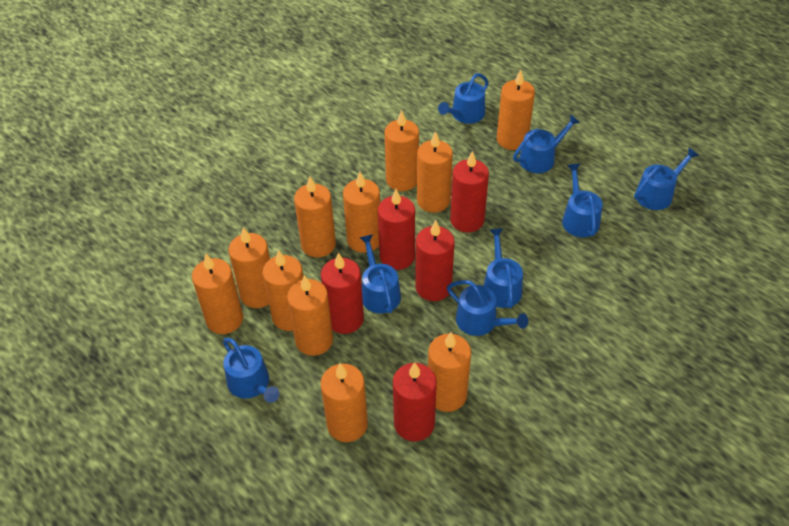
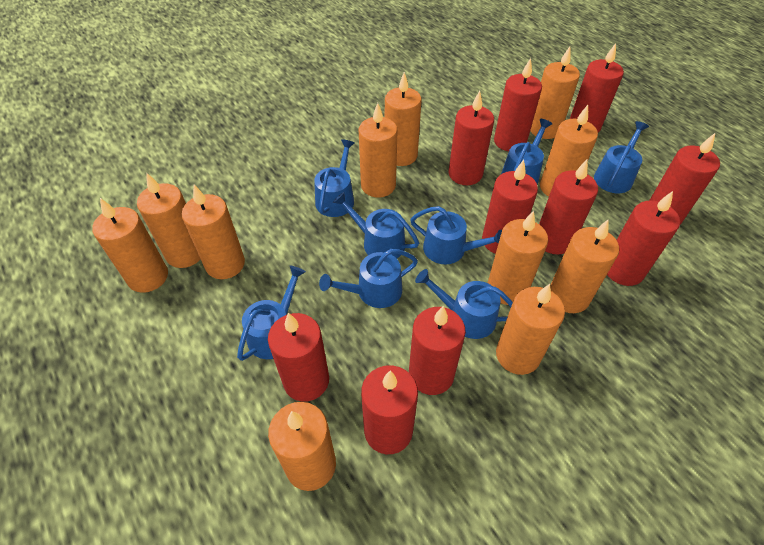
red candle: 5 -> 10

